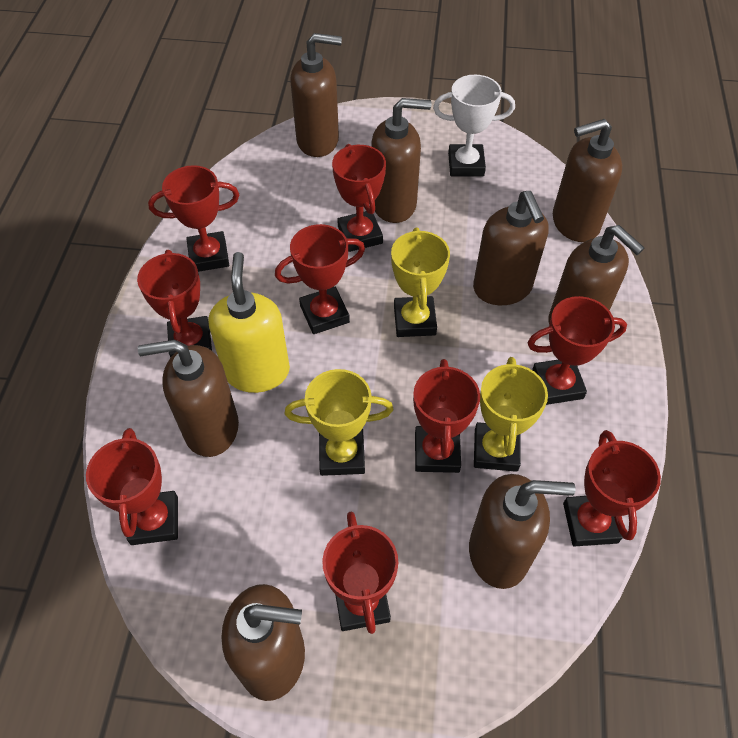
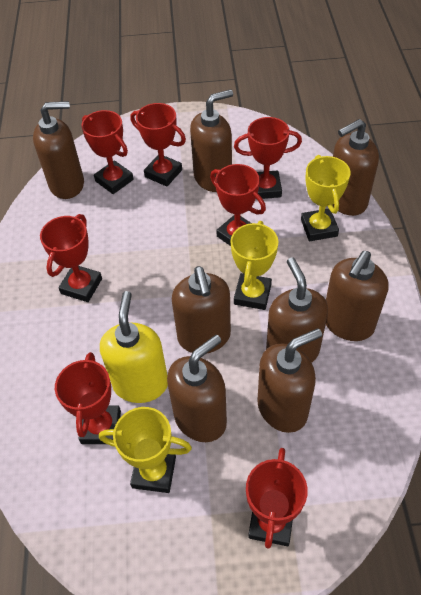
red trophy: 9 -> 7
white trophy: 1 -> 0

